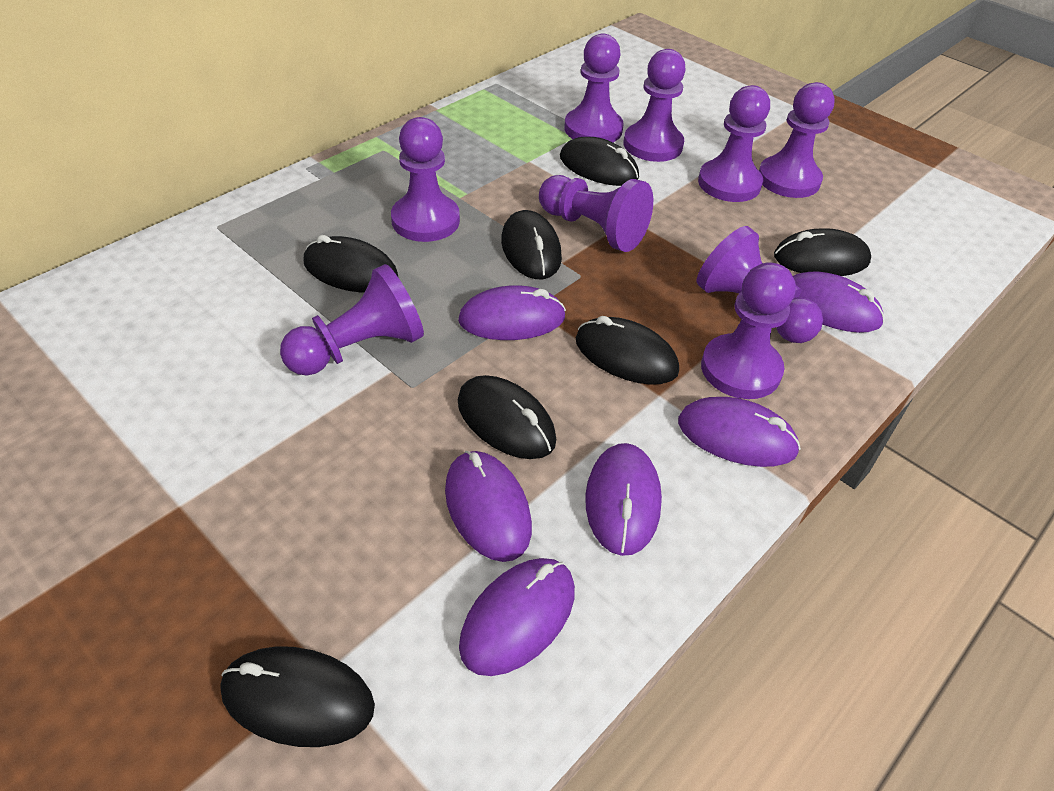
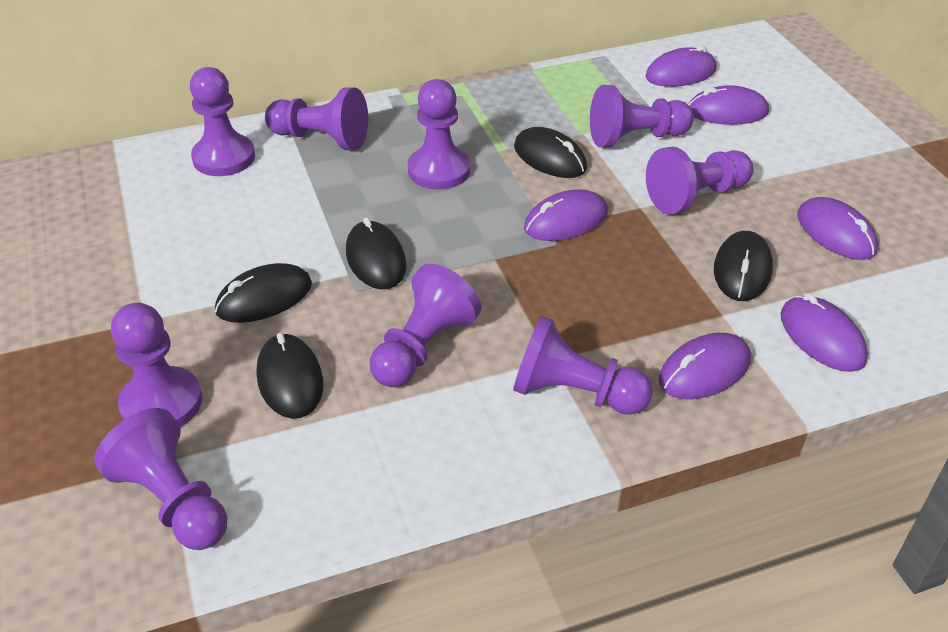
black mouse: 7 -> 5

